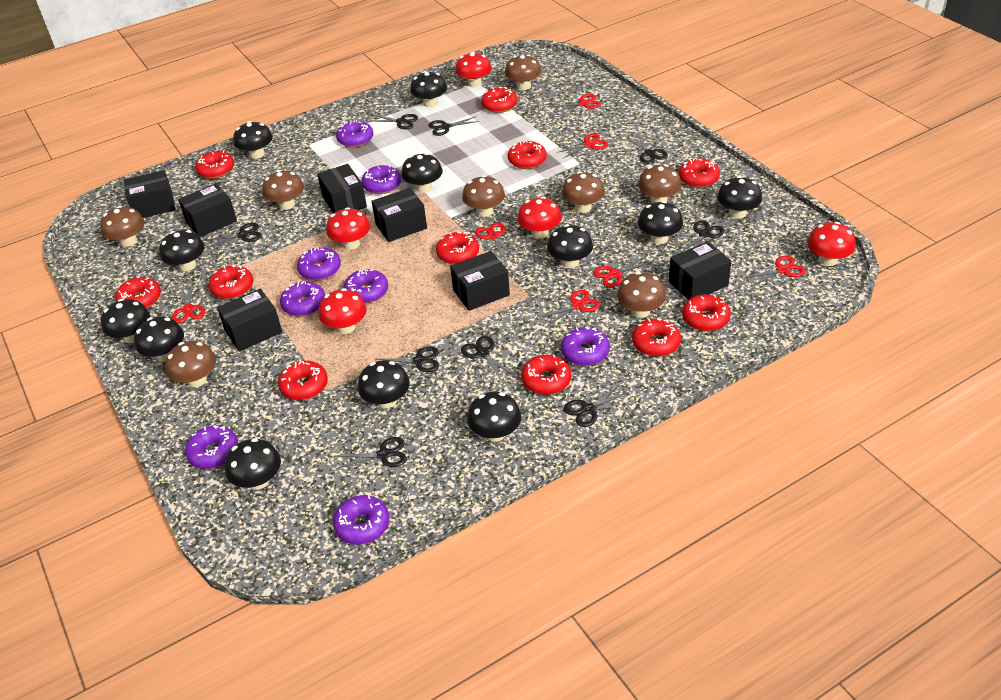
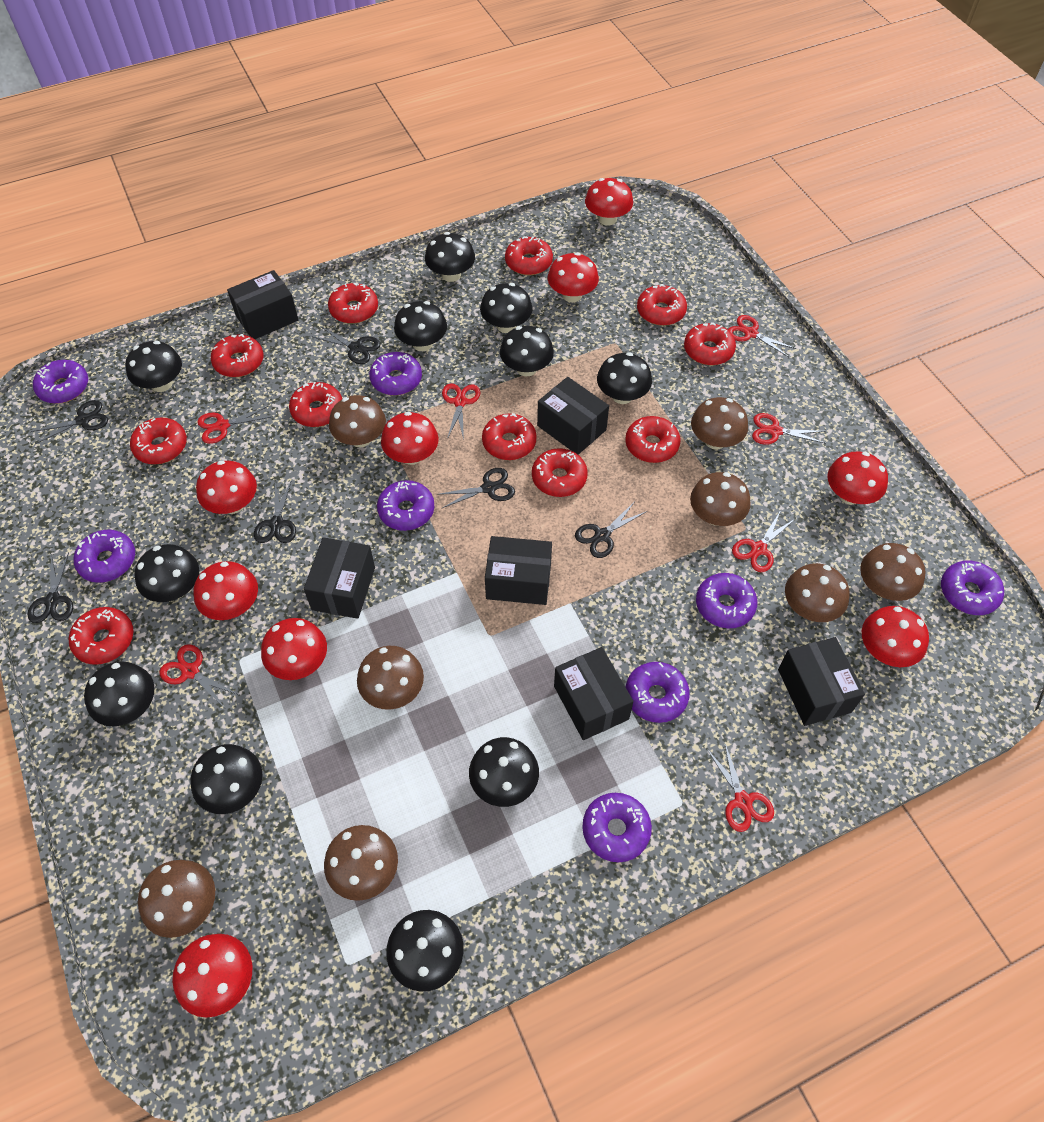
black box: 7 -> 6
black mushroom: 12 -> 11
black scissors: 9 -> 6
red mushroom: 5 -> 9

